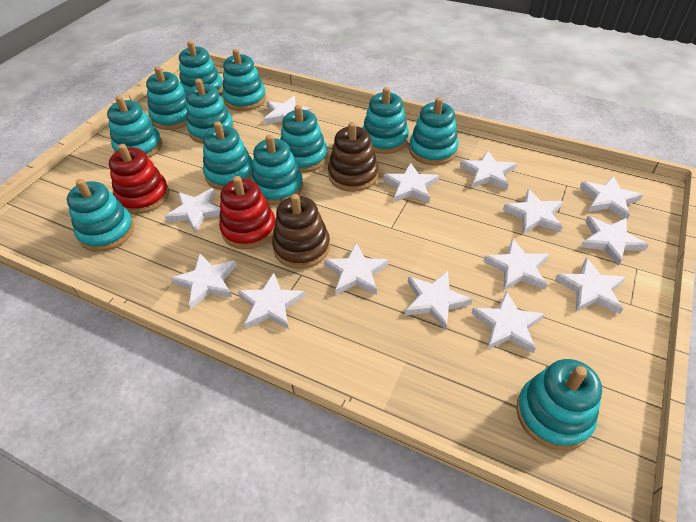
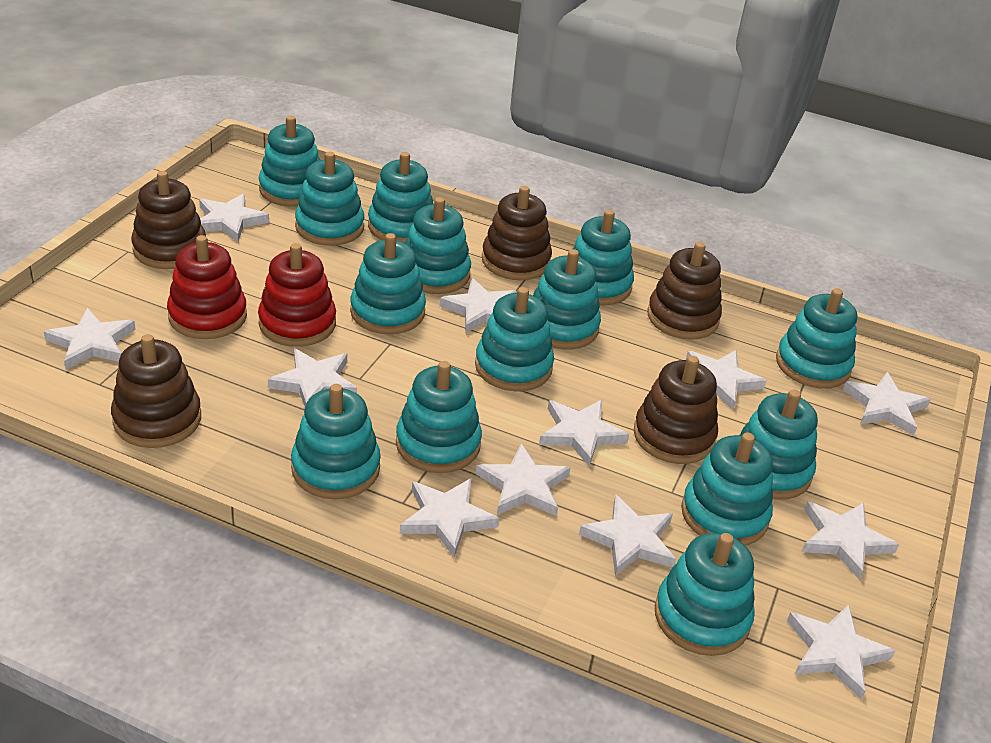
brown stacking toy: 2 -> 5
turquoise stacking toy: 12 -> 14
white star: 14 -> 12

